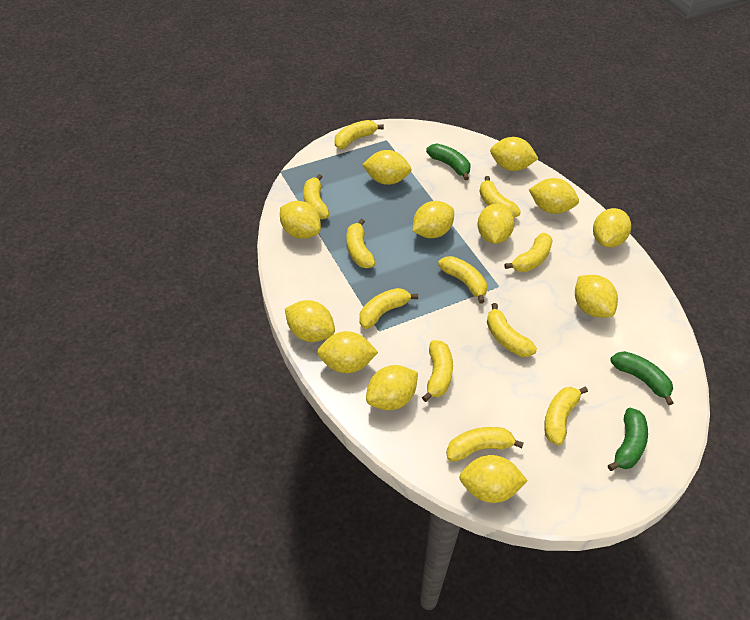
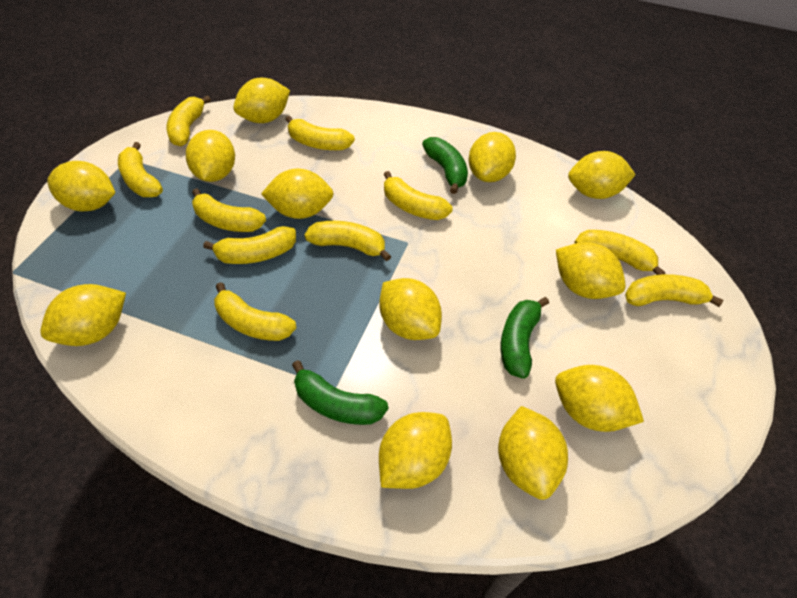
yellow banana: 11 -> 10

